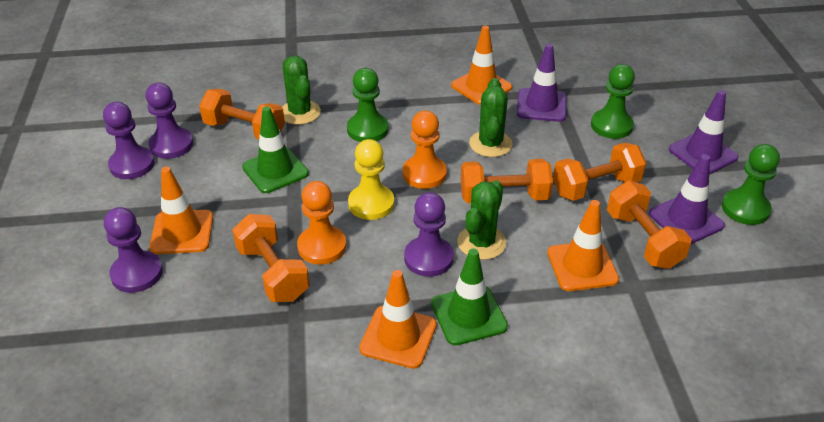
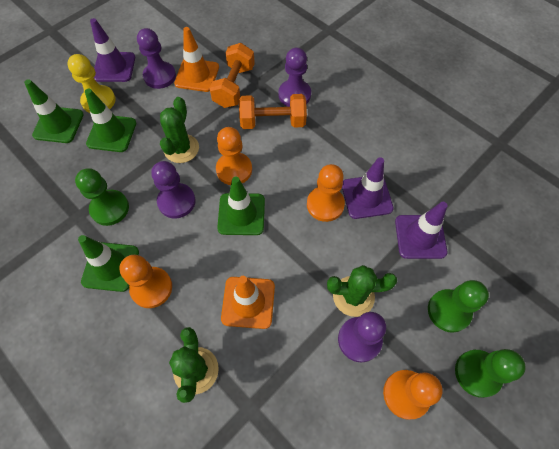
green traffic cone: 2 -> 4
orange dumbbell: 5 -> 2
orange pawn: 2 -> 4
orange traffic cone: 4 -> 2

